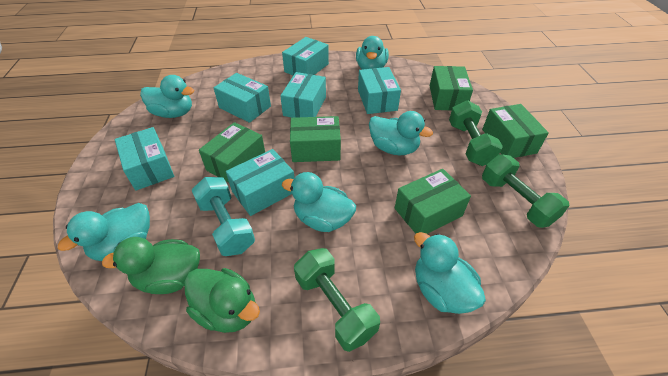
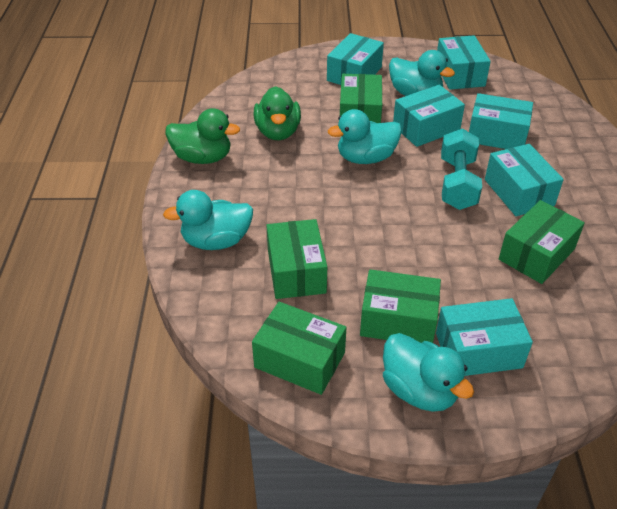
green dumbbell: 3 -> 0
turquoise duck: 6 -> 4

